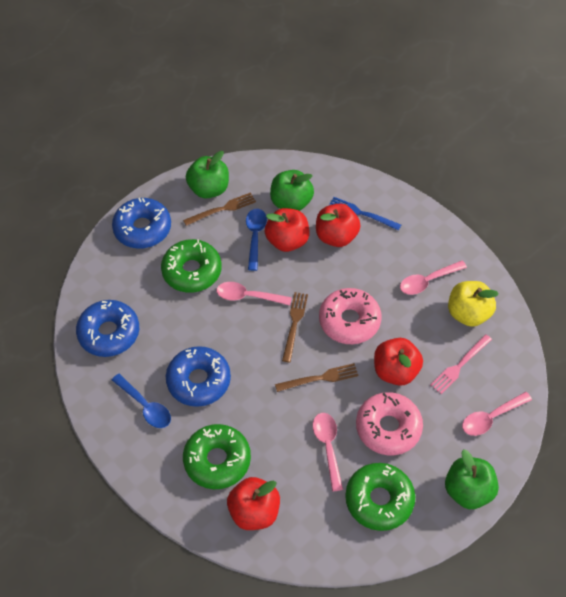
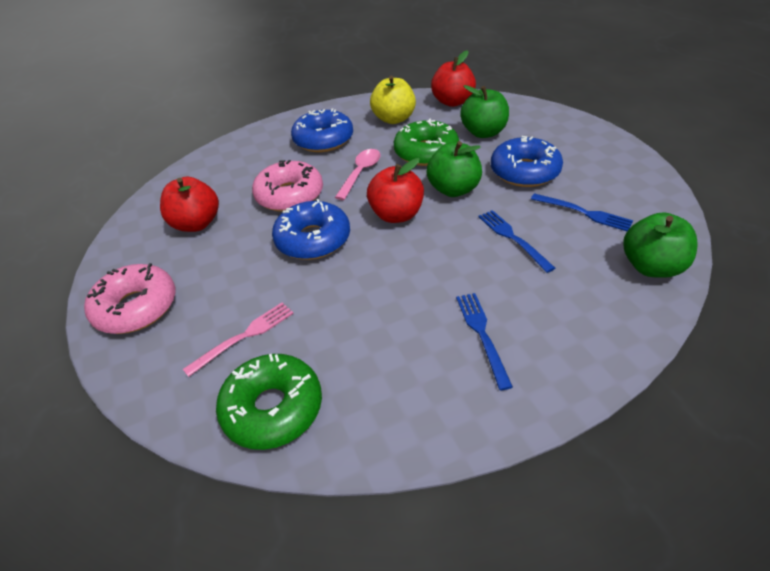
blue fork: 1 -> 3
blue spoon: 2 -> 0
brown fork: 3 -> 0
green donut: 3 -> 2
pink spoon: 4 -> 1
red apple: 4 -> 3

